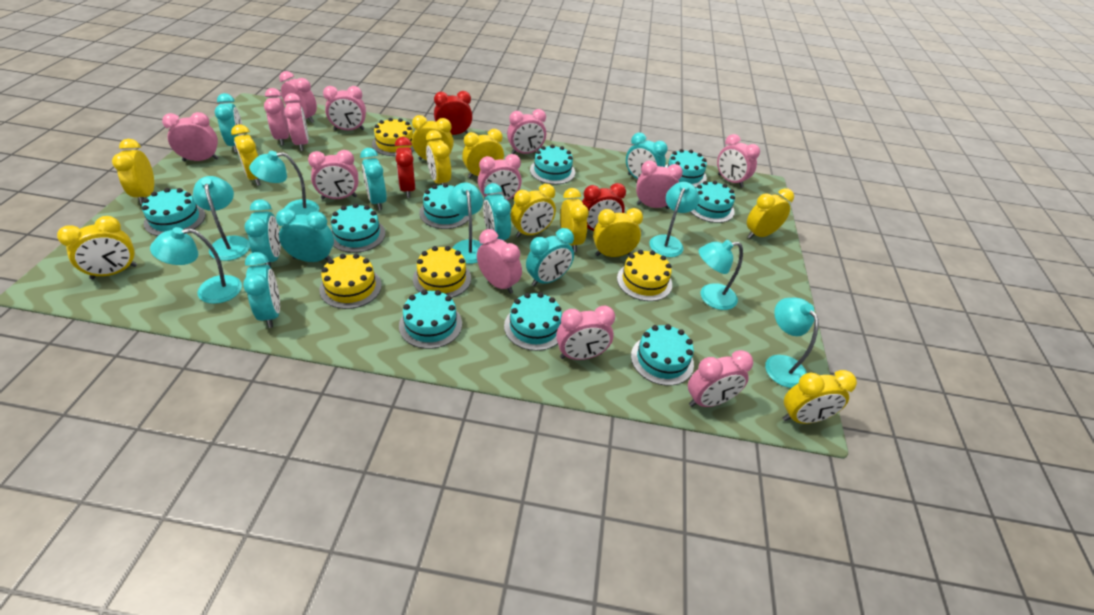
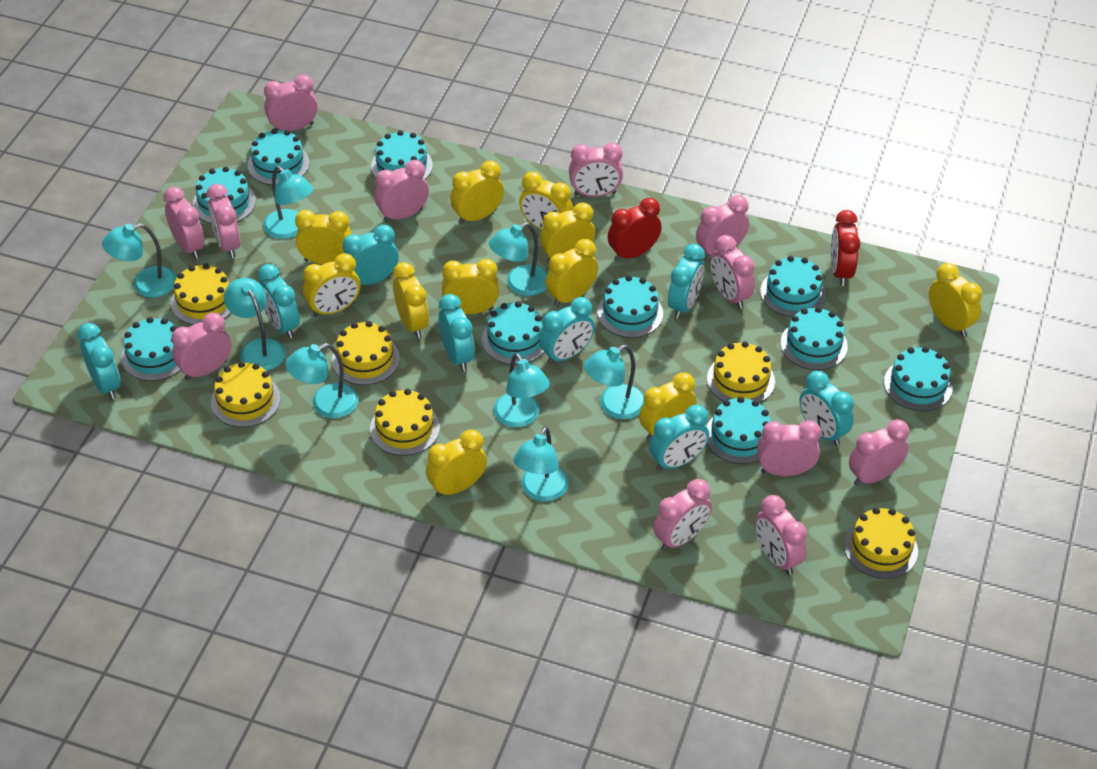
pink clock: 13 -> 12
red clock: 3 -> 2
turquoise cake: 9 -> 10
turquoise lamp: 7 -> 8
yellow cake: 4 -> 6

